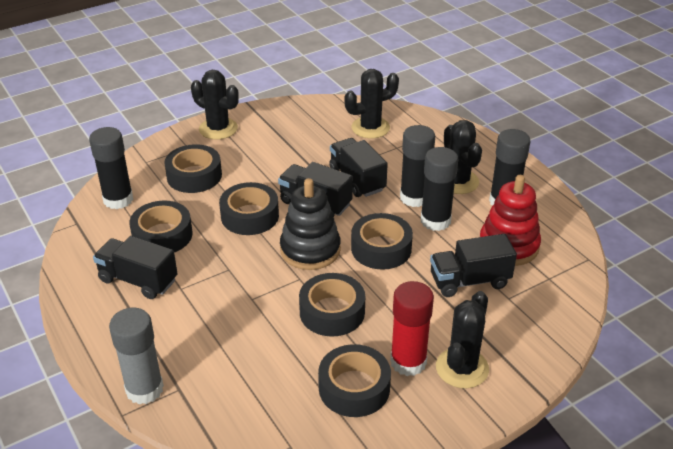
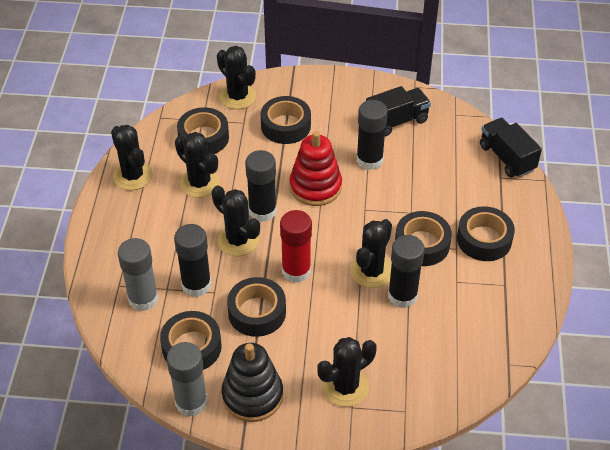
black cactus: 4 -> 6
black truck: 4 -> 2
grey glue stick: 1 -> 2

